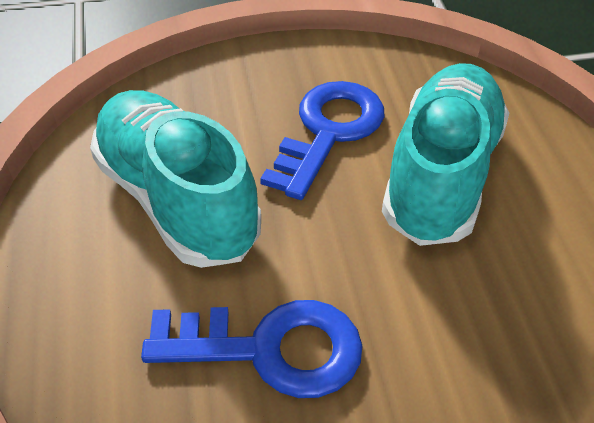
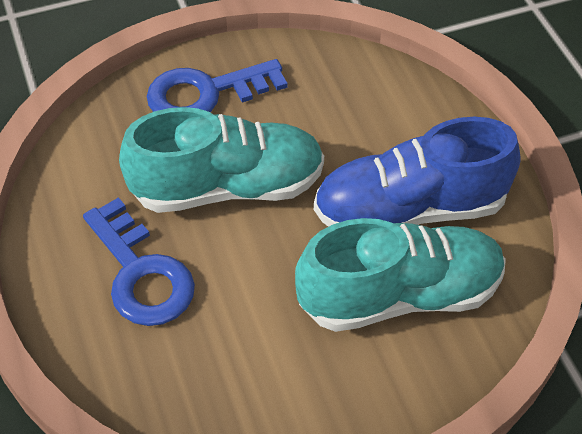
blue shoe: 0 -> 1

